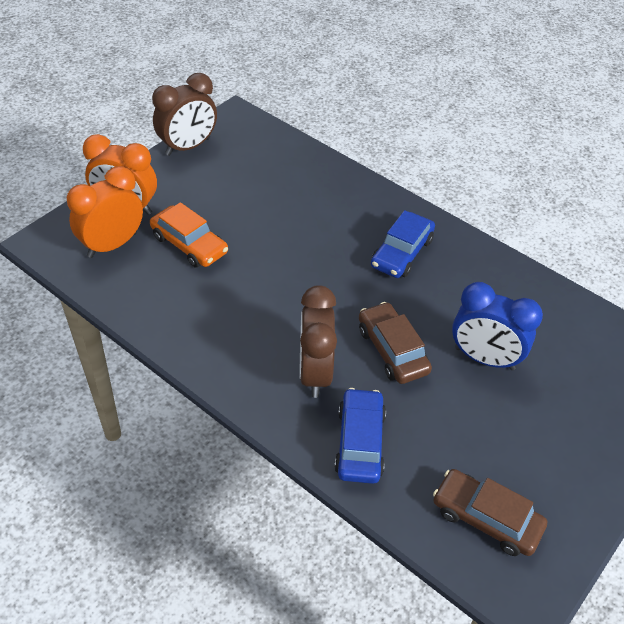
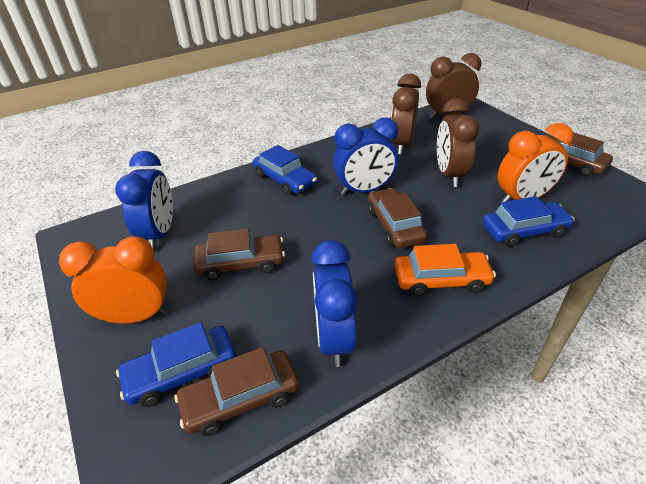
blue car: 2 -> 3
blue clock: 1 -> 3
brown car: 2 -> 4
brown clock: 2 -> 3

